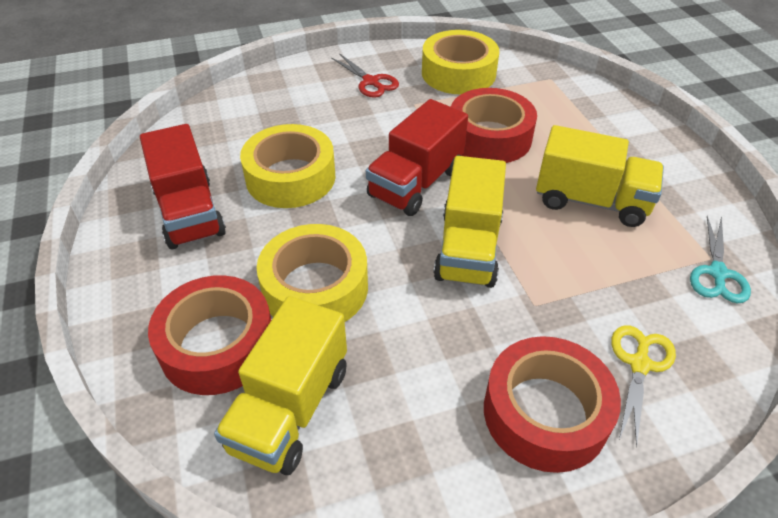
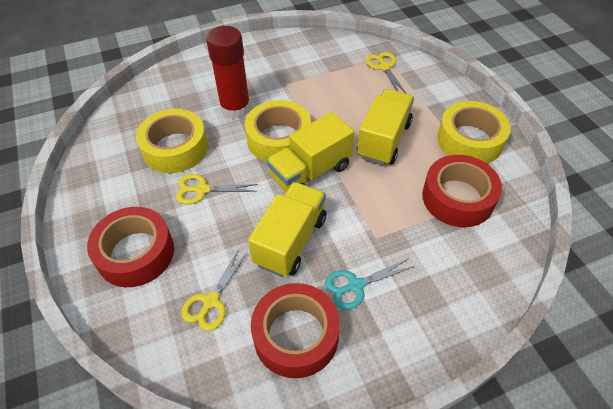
red glue stick: 0 -> 1
red scissors: 1 -> 0
red truck: 2 -> 0
yellow scissors: 1 -> 3

